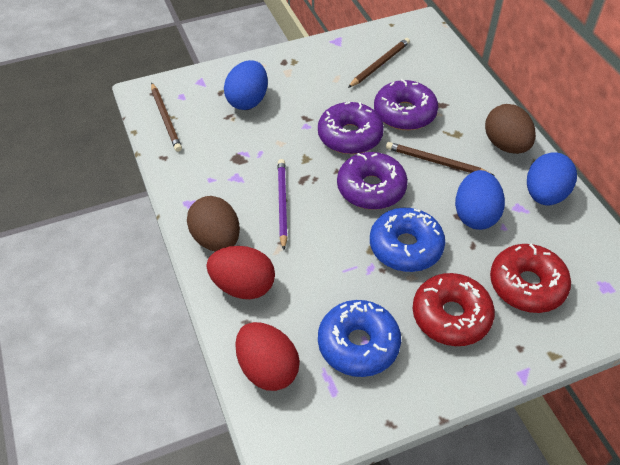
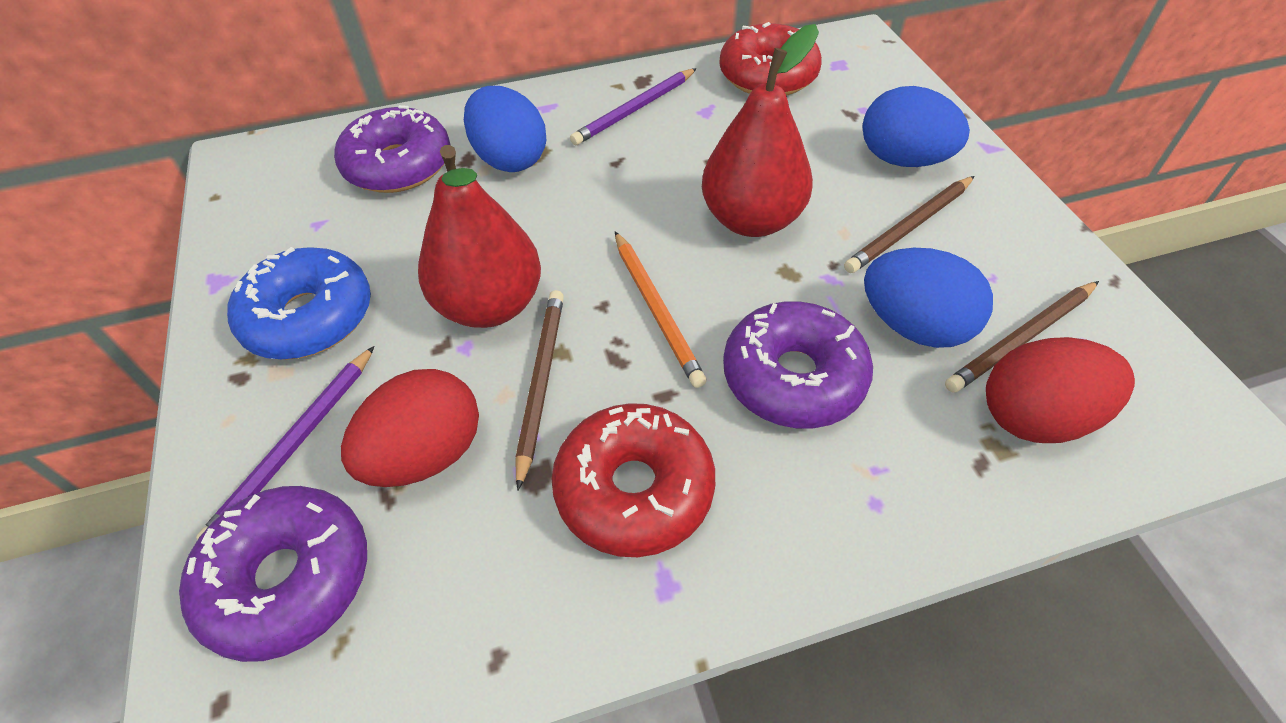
blue donut: 2 -> 1
brown egg: 2 -> 0
orange pencil: 0 -> 1
purple pencil: 1 -> 2
red pear: 0 -> 2

